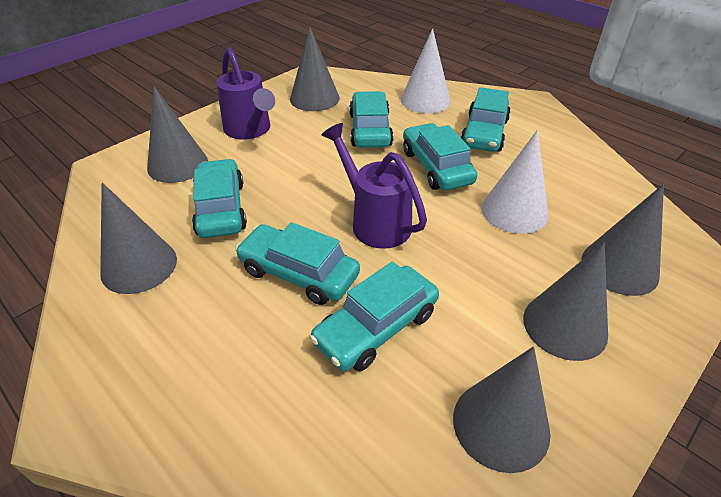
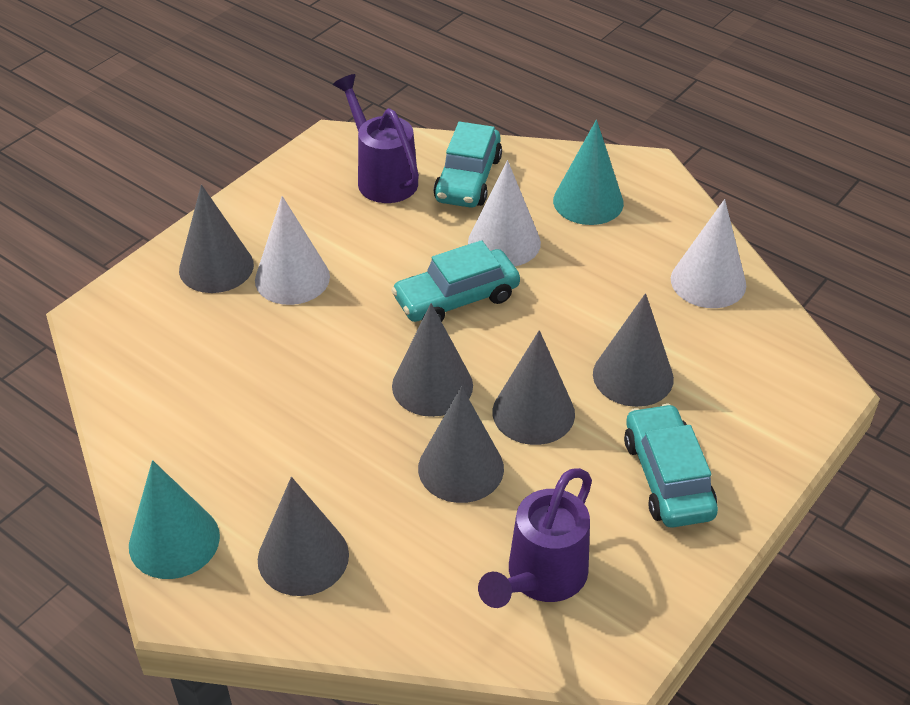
turquoise car: 6 -> 3
turquoise cone: 0 -> 2
white cone: 2 -> 3

